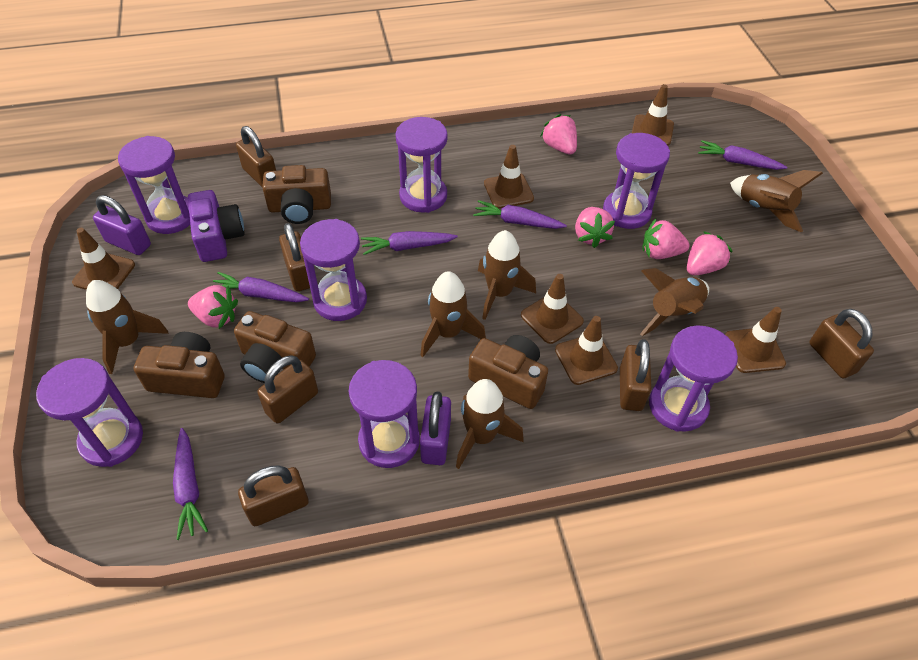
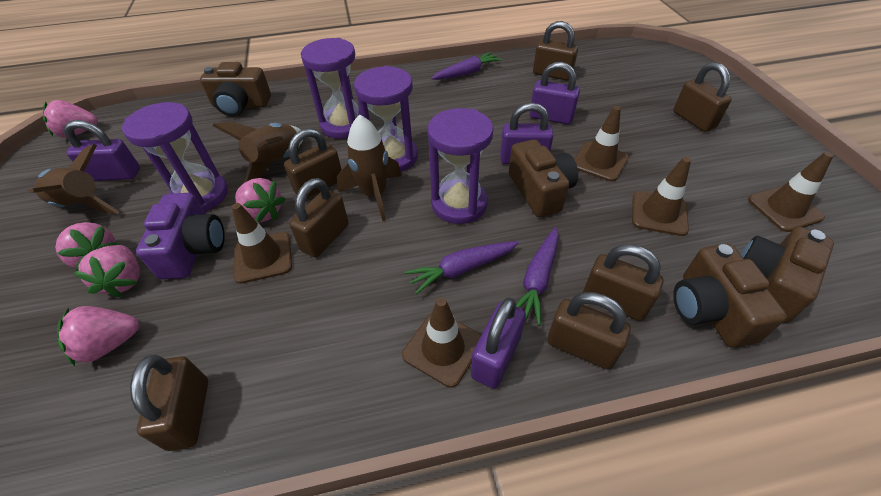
brown padlock: 6 -> 7
brown rocket: 6 -> 3
brown traffic cone: 6 -> 5
purple carrot: 5 -> 3
purple hourglass: 7 -> 4
purple padlock: 2 -> 4

